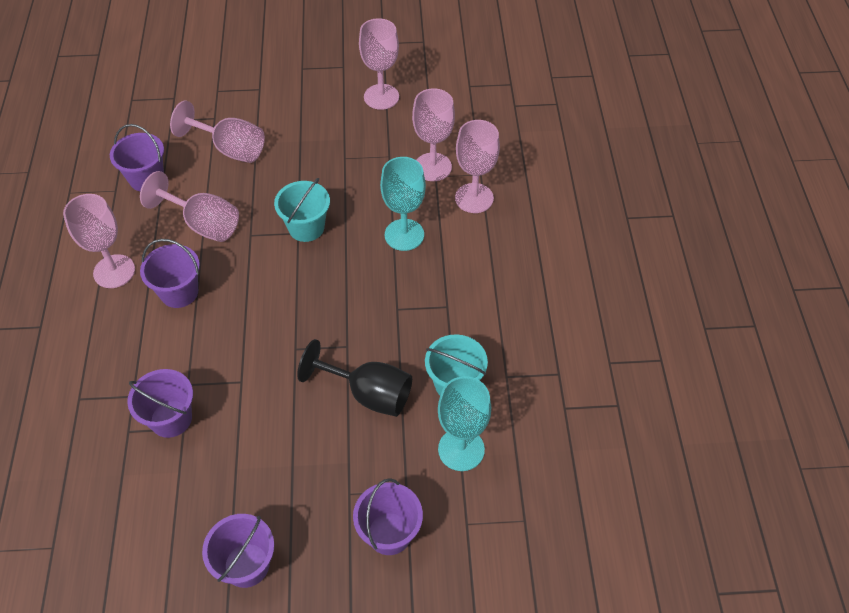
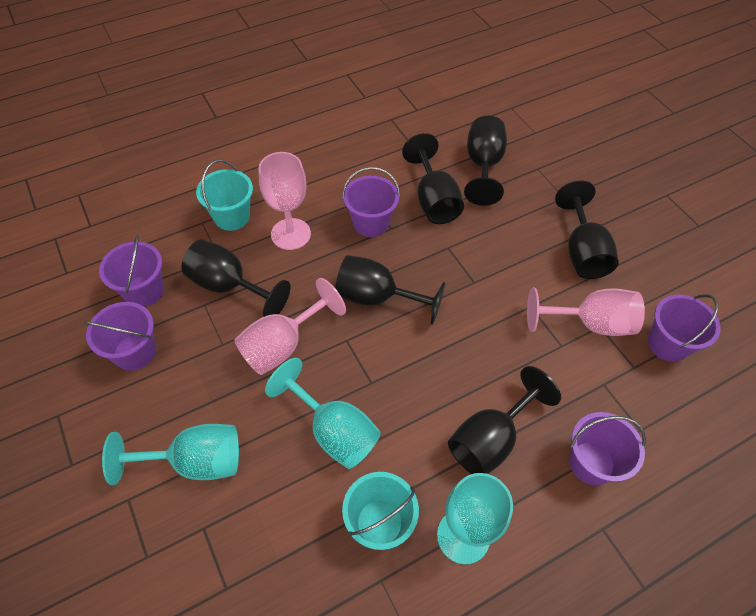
black goblet: 1 -> 6
pink goblet: 6 -> 3
turquoise goblet: 2 -> 3

